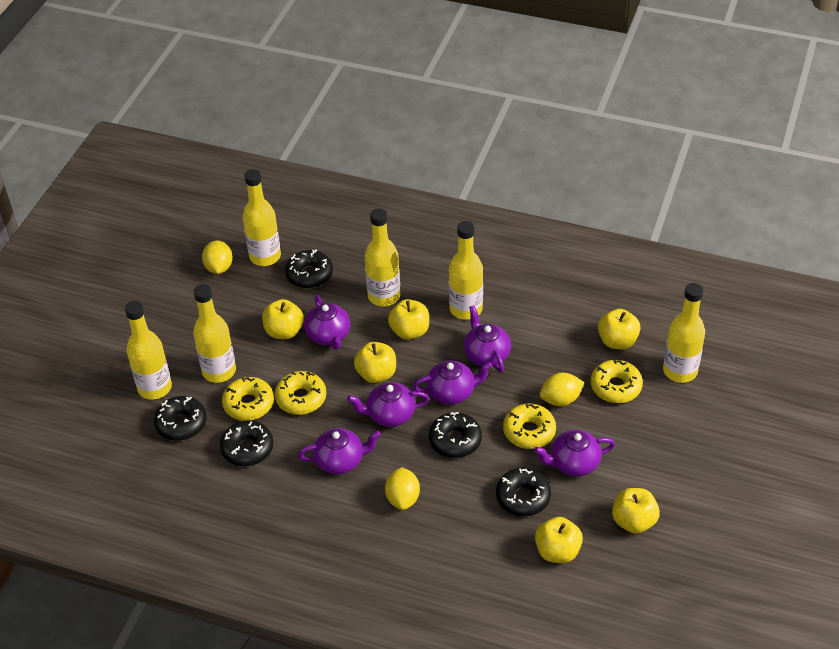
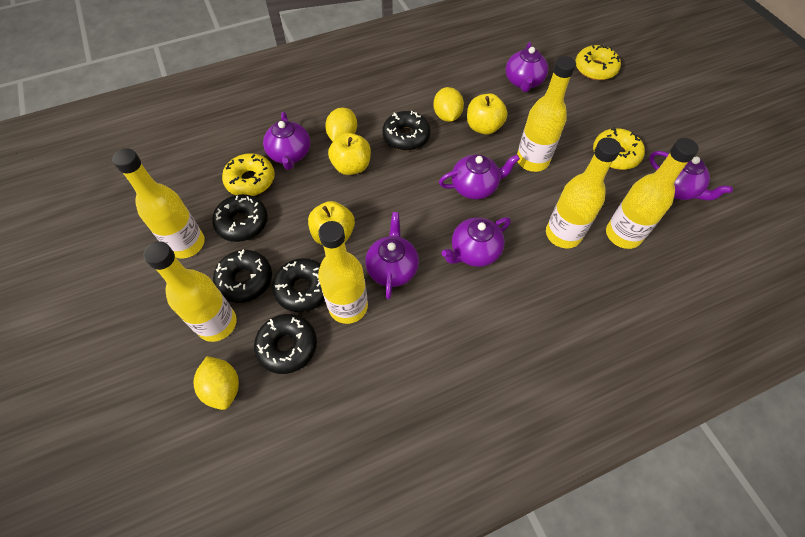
yellow apple: 6 -> 3
yellow donut: 4 -> 3

